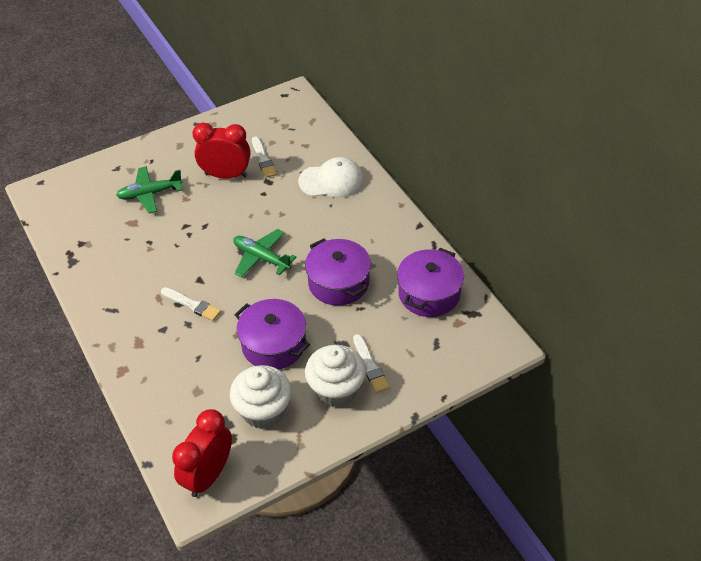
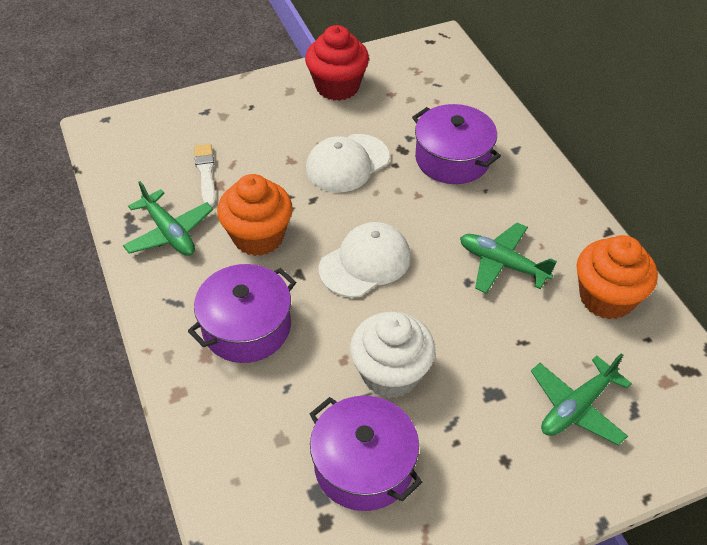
green plane: 2 -> 3
orange cupcake: 0 -> 2
red clock: 2 -> 0
red cupcake: 0 -> 1
white brush: 3 -> 1
white cap: 1 -> 2
white cupcake: 2 -> 1

